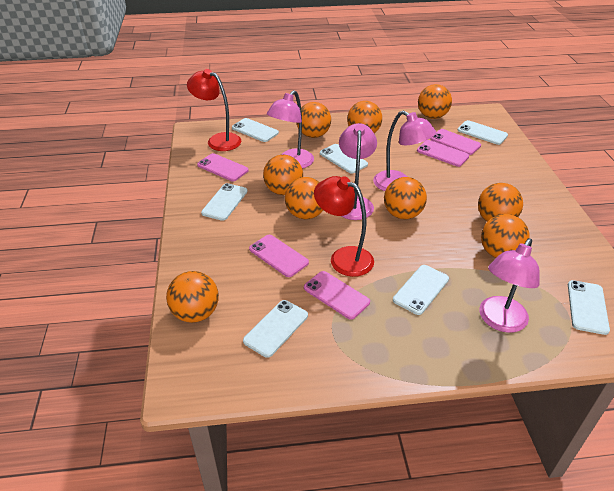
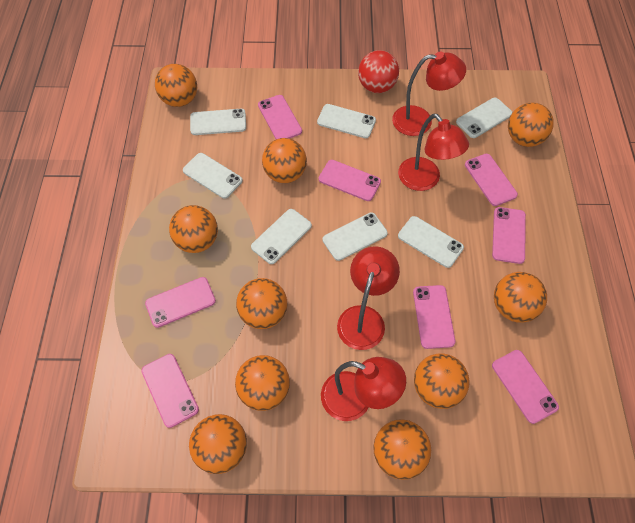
orange ball: 9 -> 10
pink lamp: 4 -> 0
pink phone: 5 -> 8
red ball: 0 -> 1
red lamp: 2 -> 4

